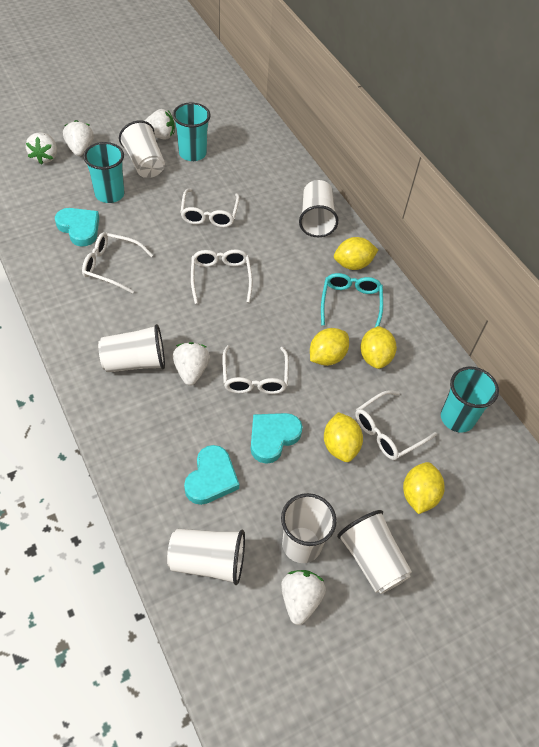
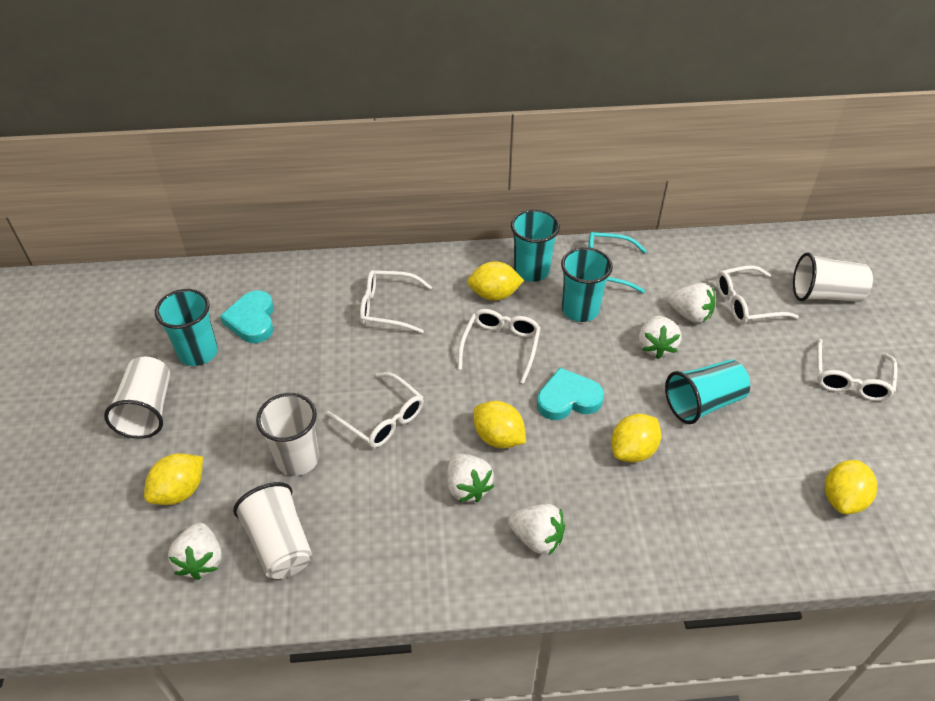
turquoise cup: 3 -> 4
turquoise heart: 3 -> 2
white cup: 6 -> 4

